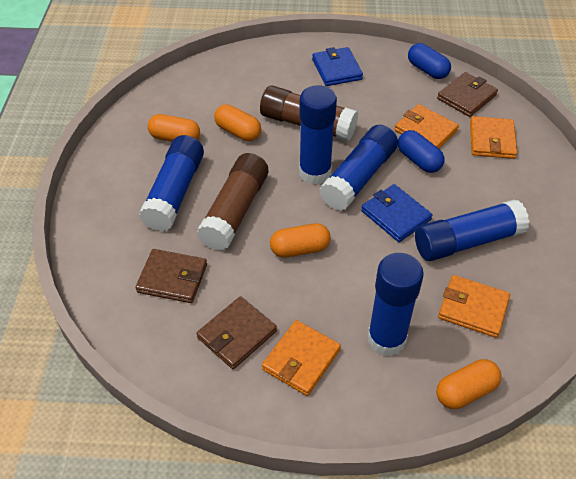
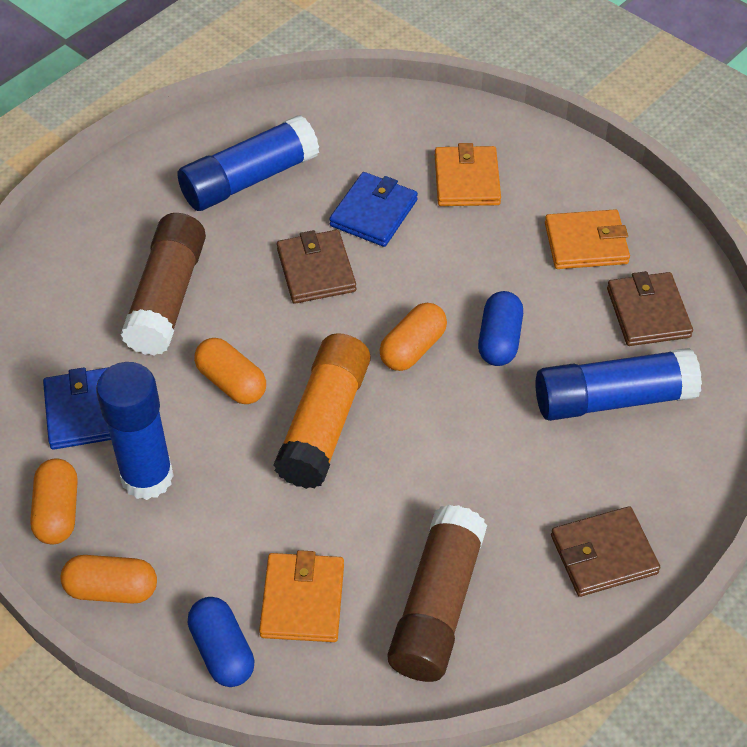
blue glue stick: 5 -> 3
orange glue stick: 0 -> 1
orange wallet: 4 -> 3

